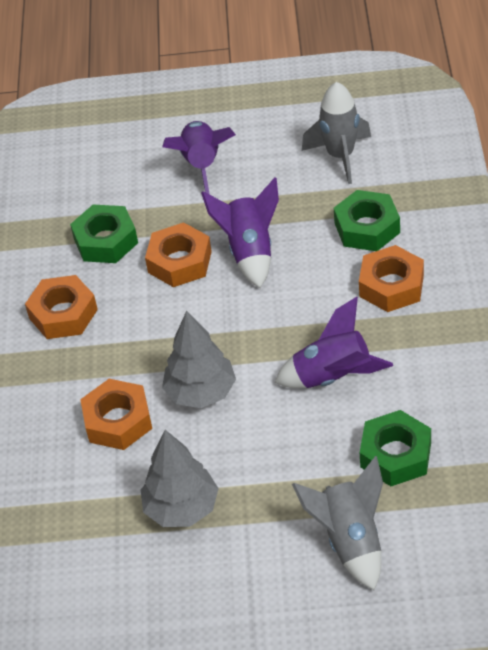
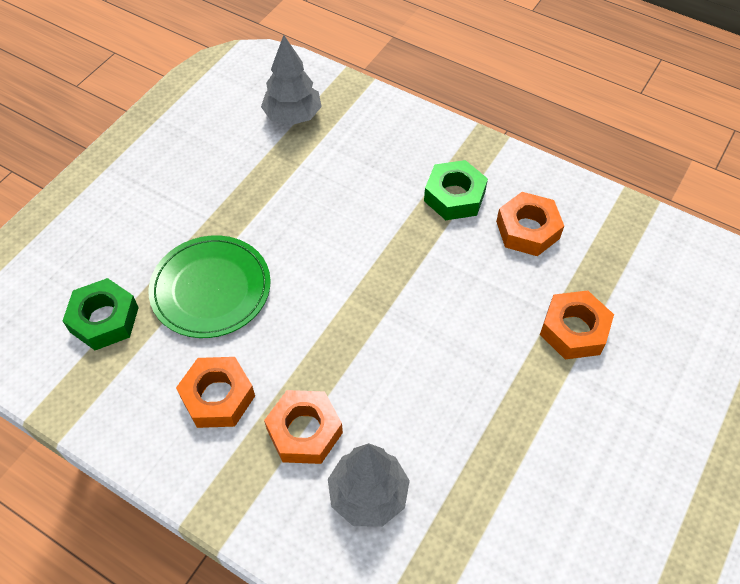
green nut: 3 -> 2
green plate: 0 -> 1
grey rocket: 2 -> 0
purple rocket: 3 -> 0

